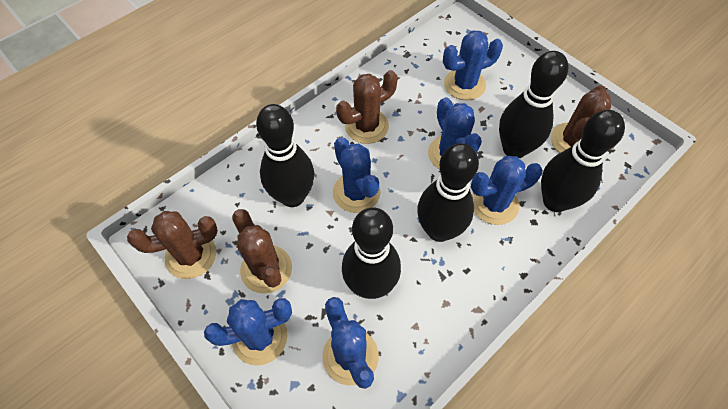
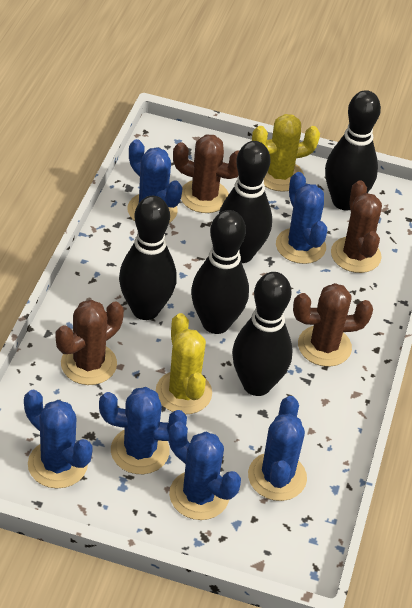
yellow cactus: 0 -> 2

